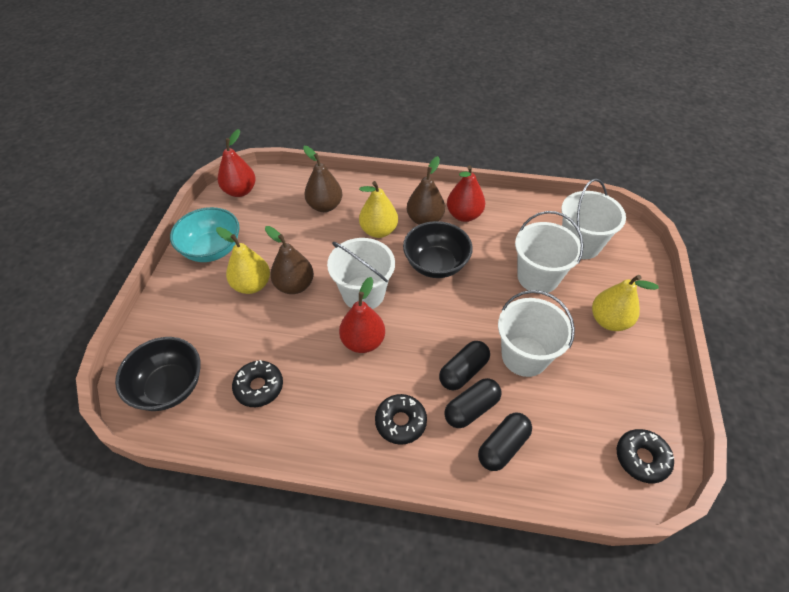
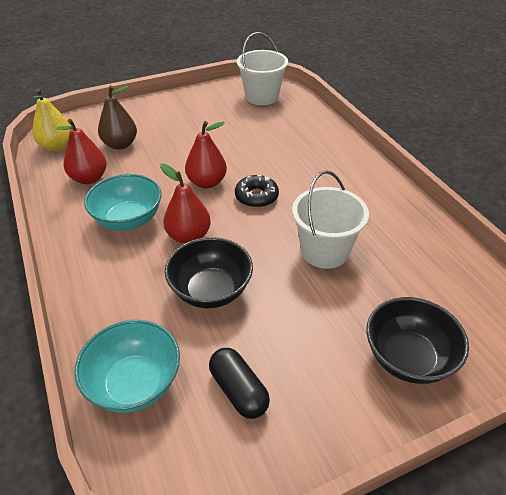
black capsule: 3 -> 1
black donut: 3 -> 1
brown pear: 3 -> 1
turquoise bowl: 1 -> 2
white bucket: 4 -> 2
yellow pear: 3 -> 1

